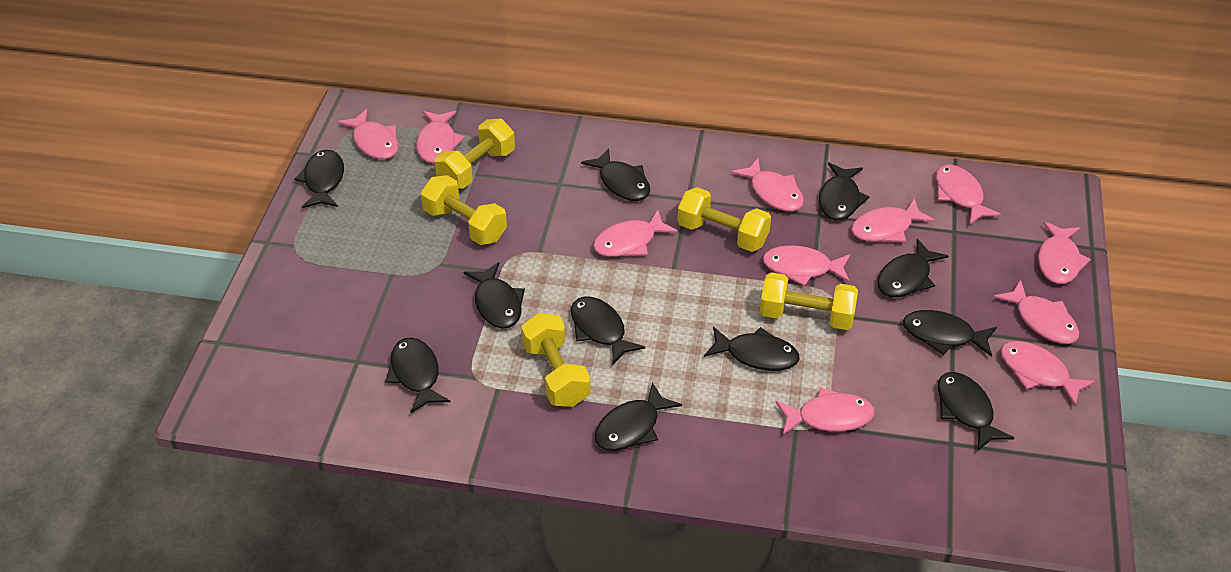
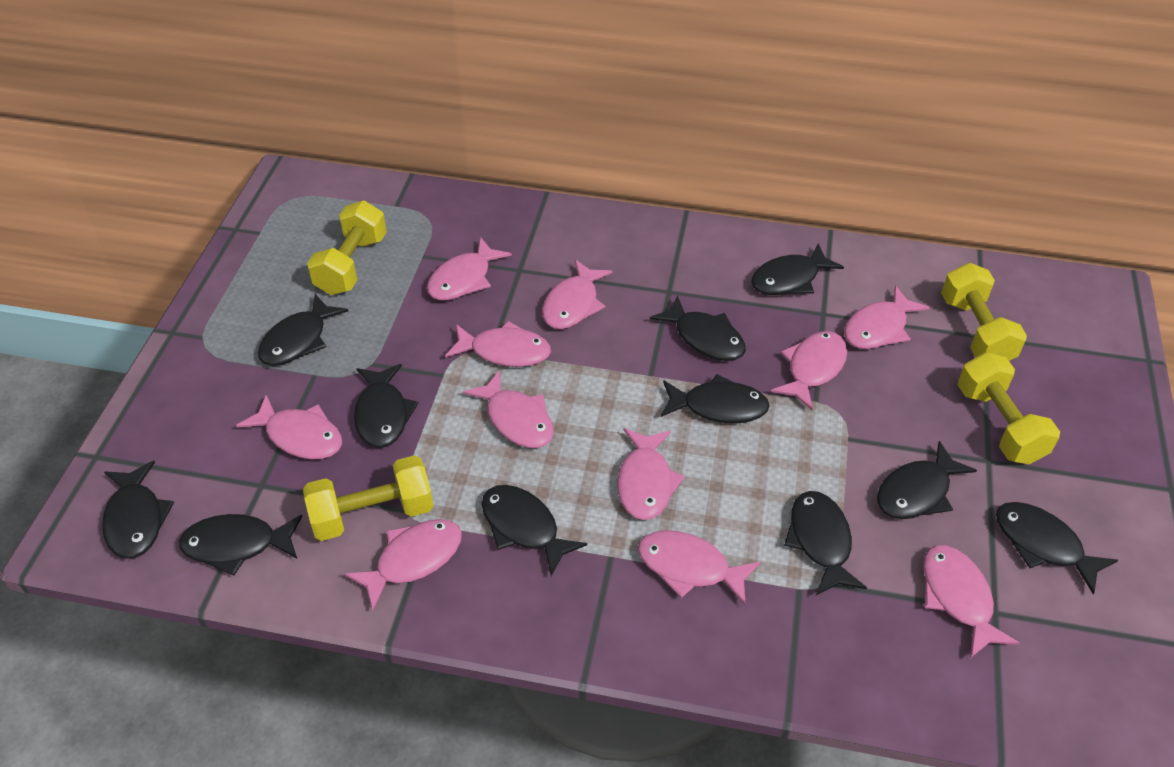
yellow dumbbell: 5 -> 4

